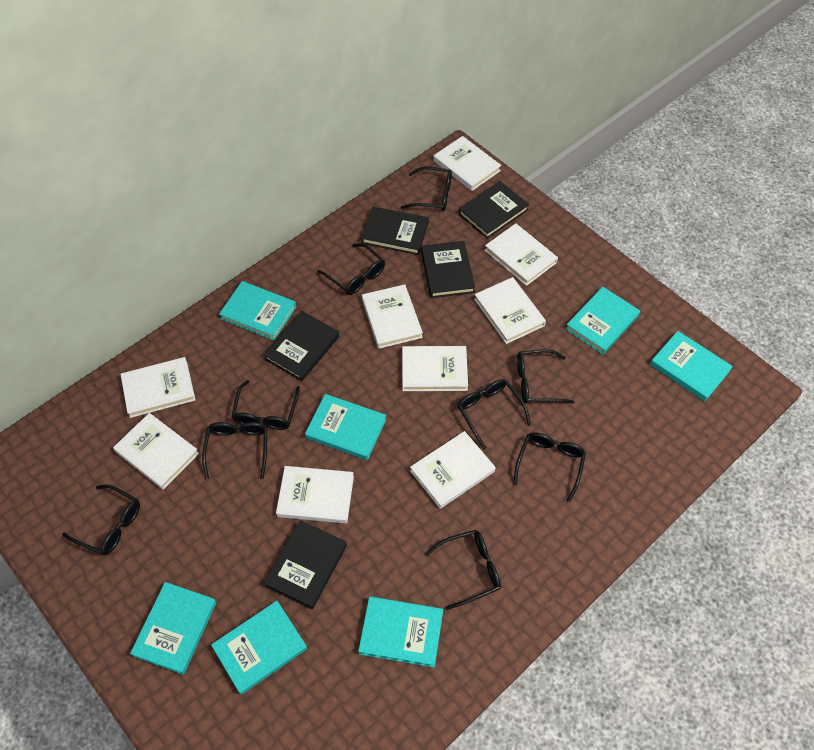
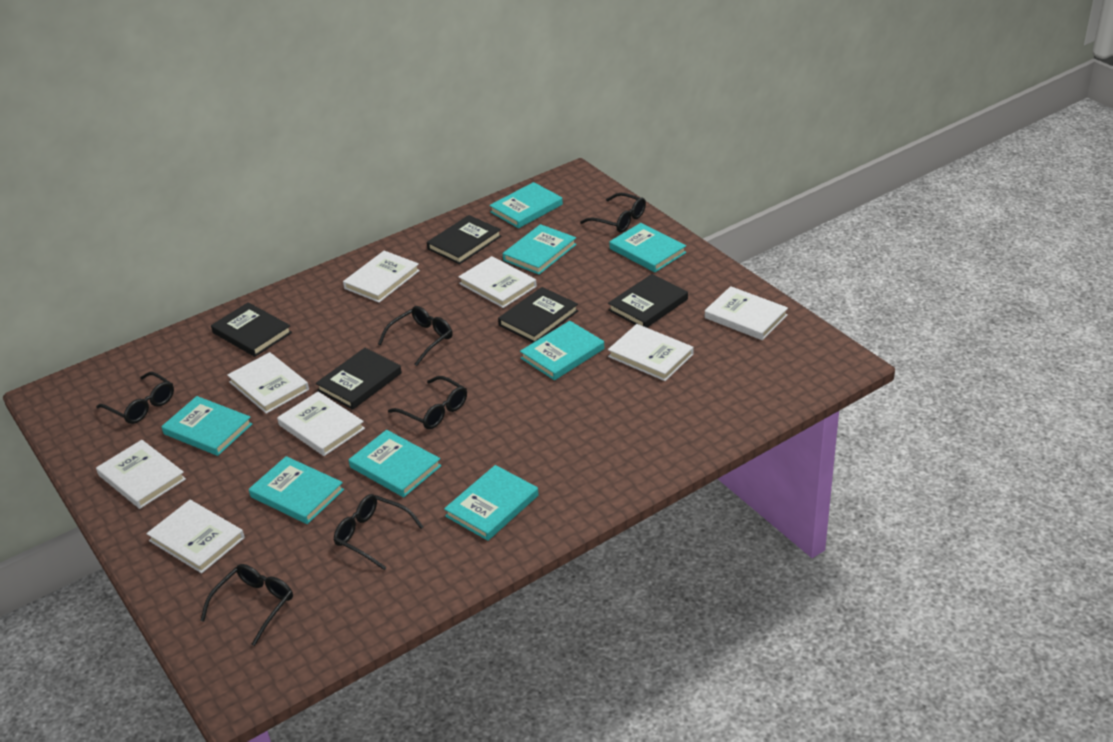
black glasses: 9 -> 6
turquoise book: 7 -> 8
white book: 9 -> 8

